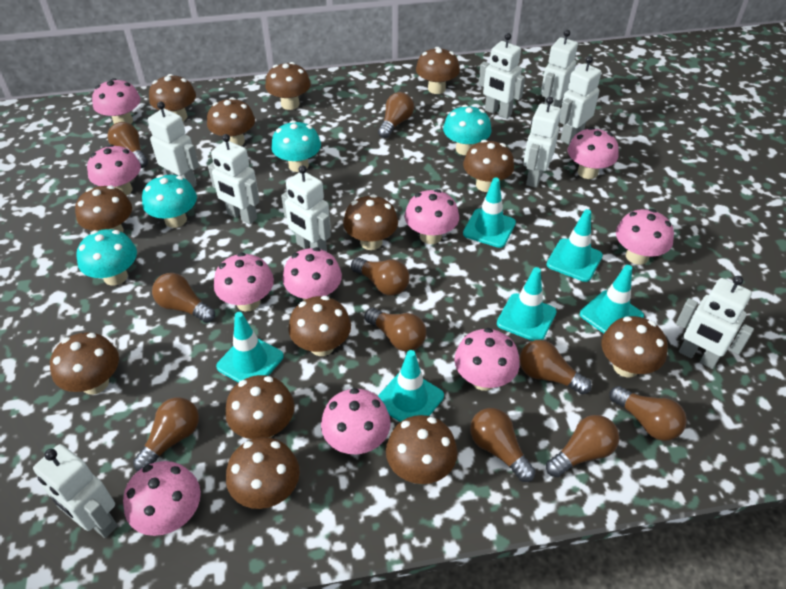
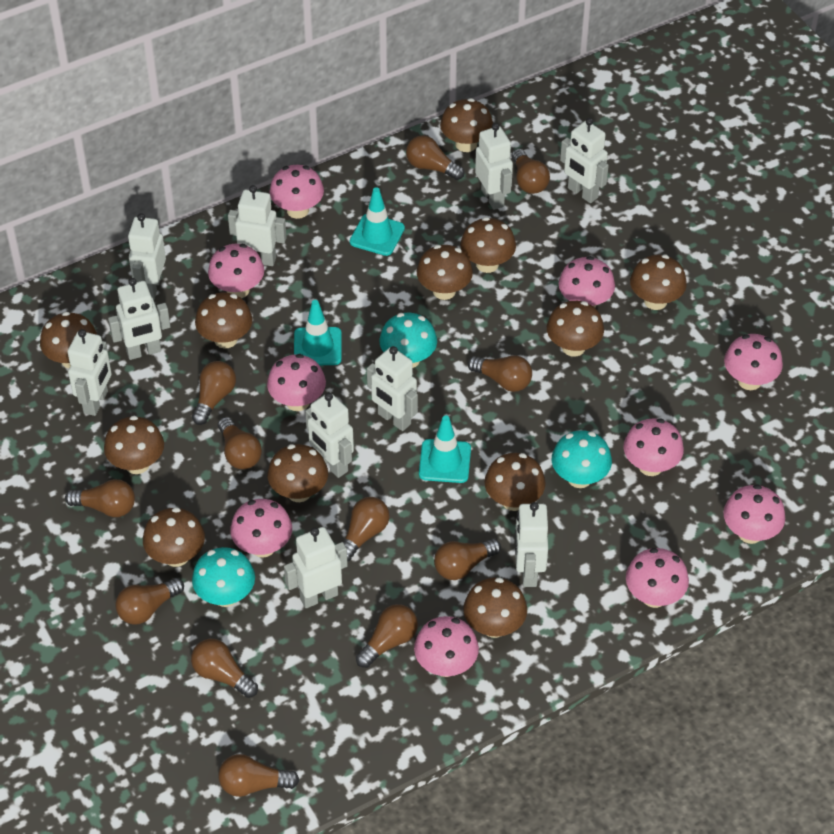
brown light bulb: 10 -> 12
brown mushroom: 13 -> 12
turquoise mushroom: 4 -> 3
turquoise traffic cone: 6 -> 3
white robot: 9 -> 10

